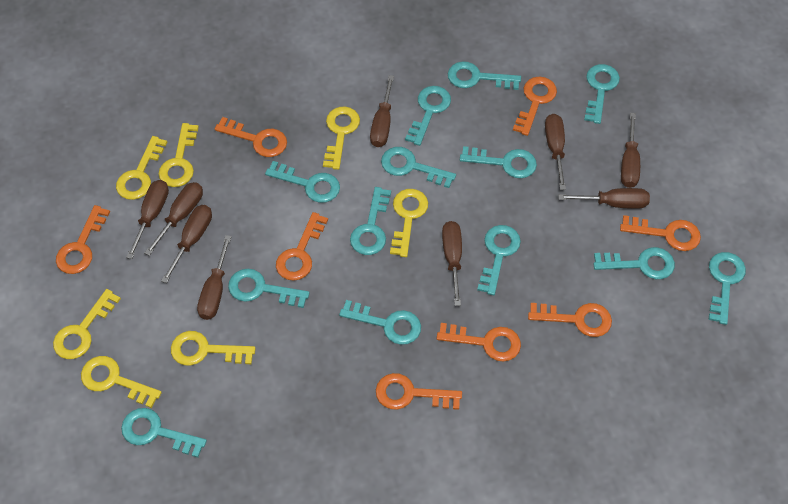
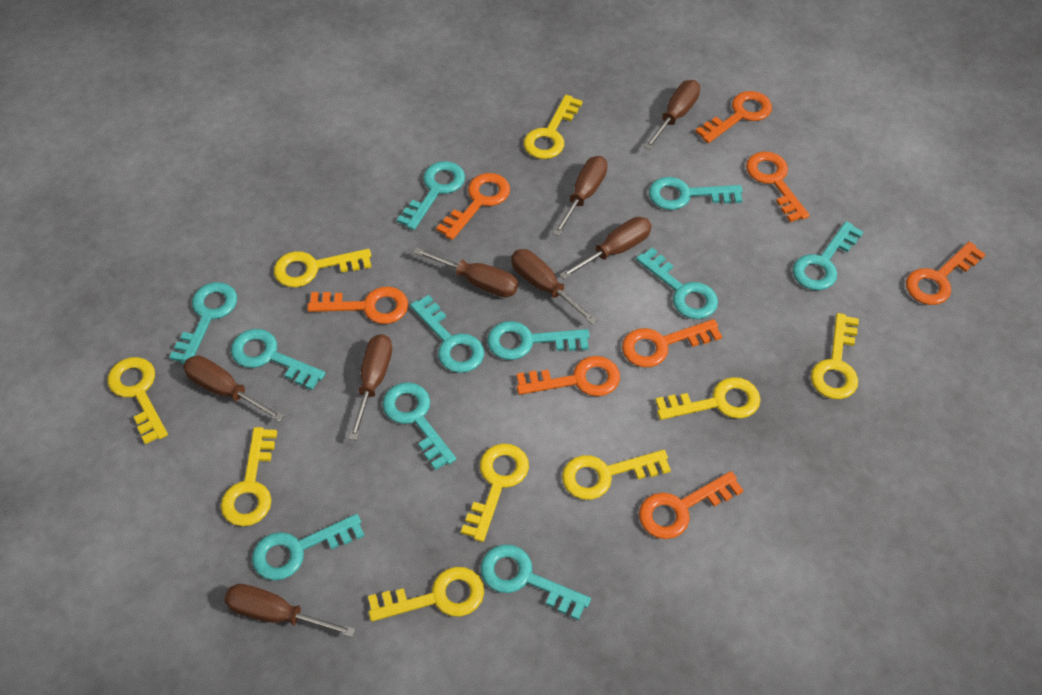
brown screwdriver: 9 -> 8
turquoise key: 13 -> 11
yellow key: 7 -> 9

